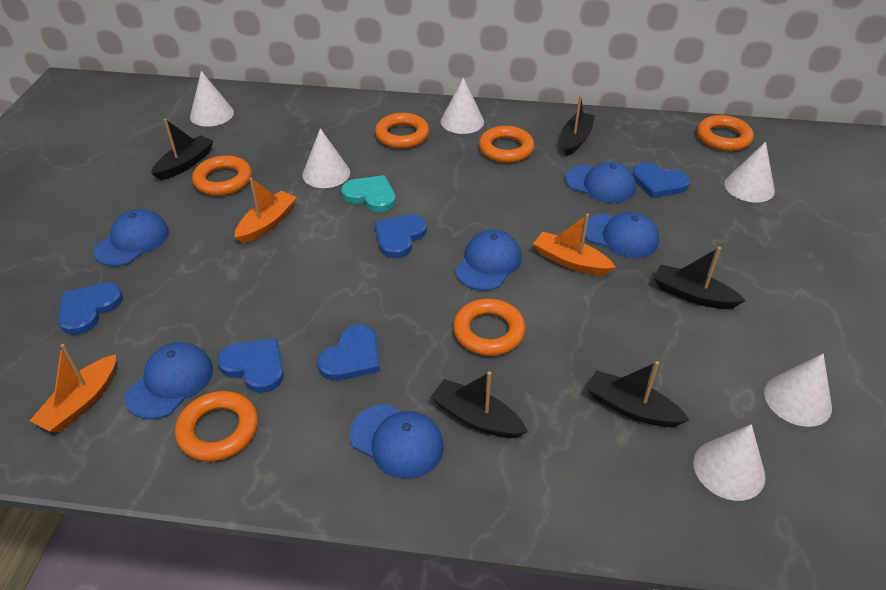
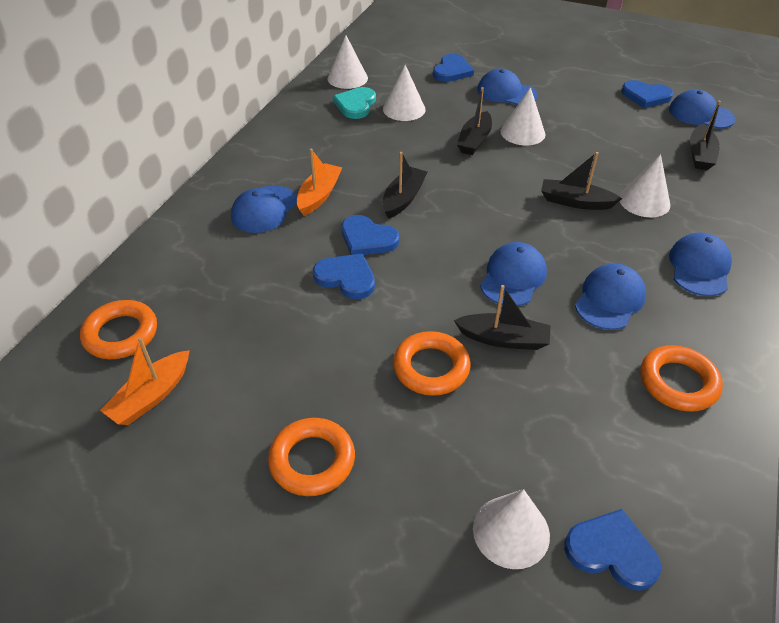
orange boat: 3 -> 2
orange ring: 6 -> 4
white cone: 6 -> 5

